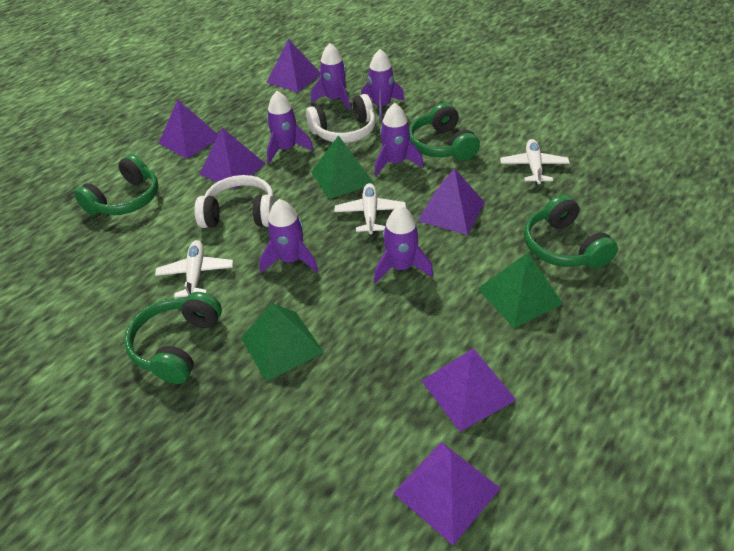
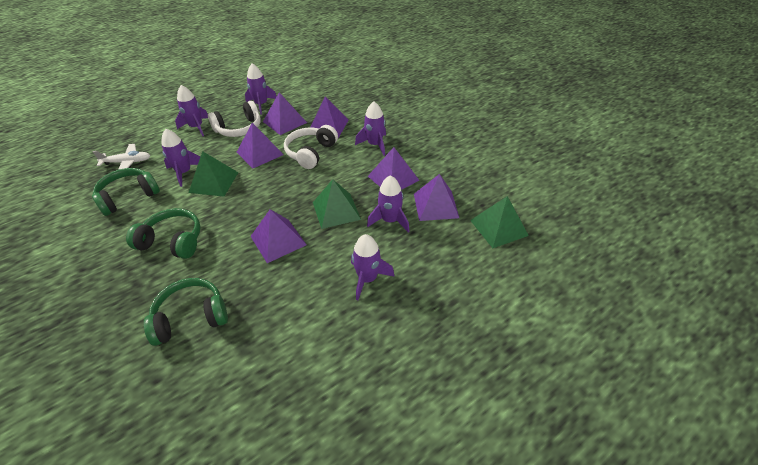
green headphones: 4 -> 3
white plane: 3 -> 1

